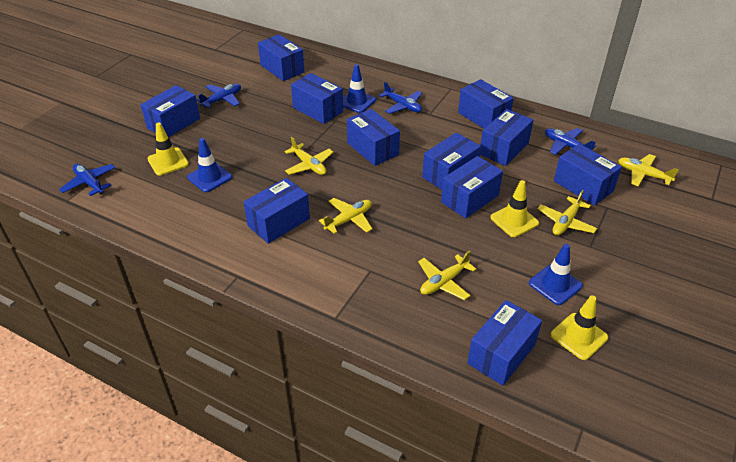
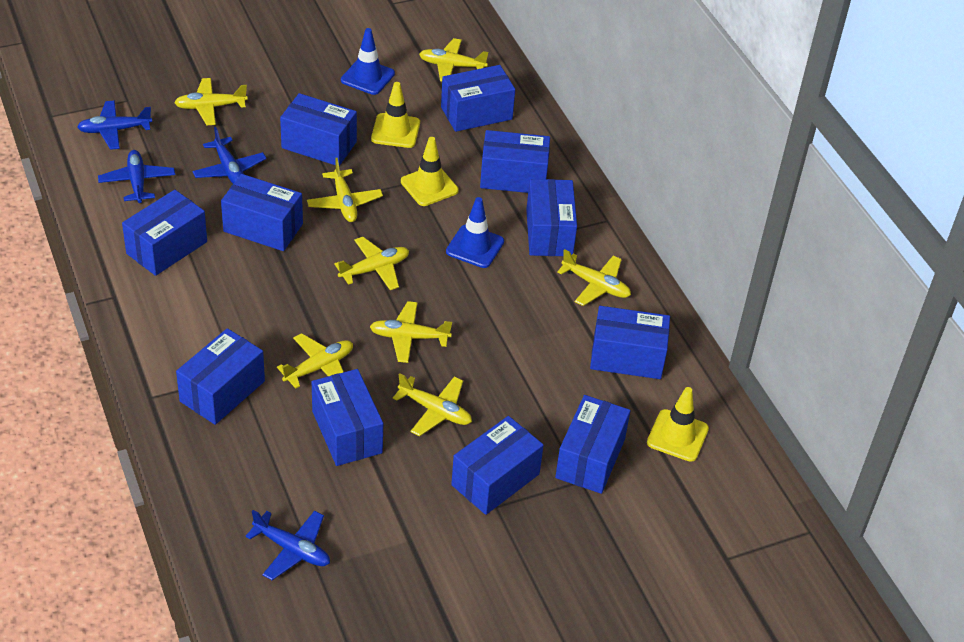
blue traffic cone: 3 -> 2
yellow plane: 5 -> 8

